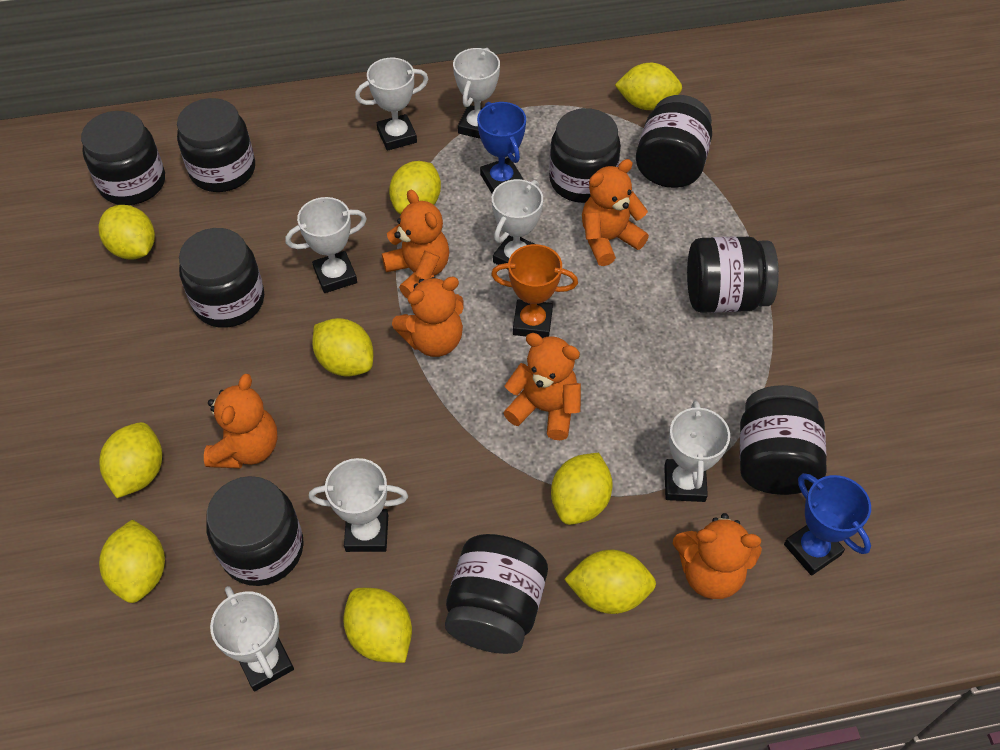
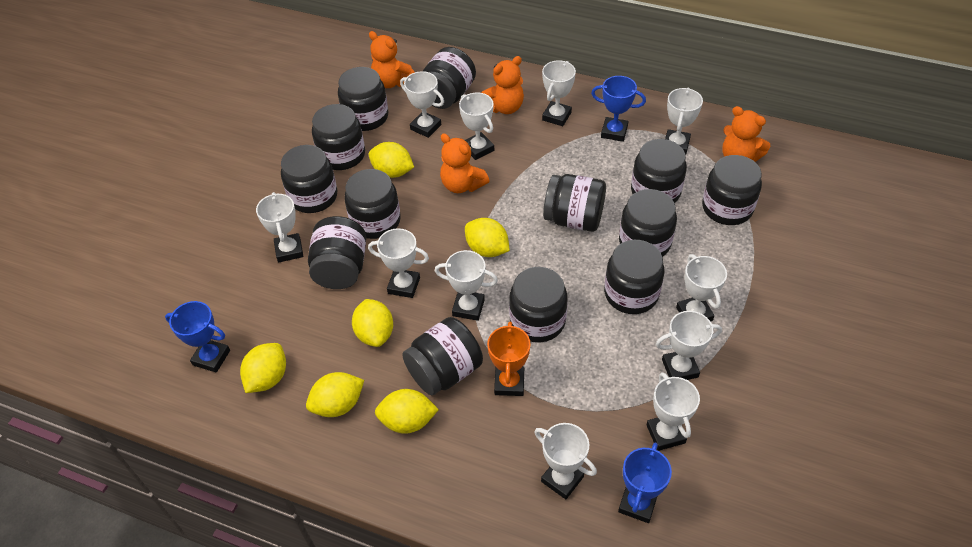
black jar: 9 -> 13
blue trophy: 2 -> 3
orange teddy bear: 6 -> 4
white trophy: 7 -> 11
yellow lemon: 9 -> 6

